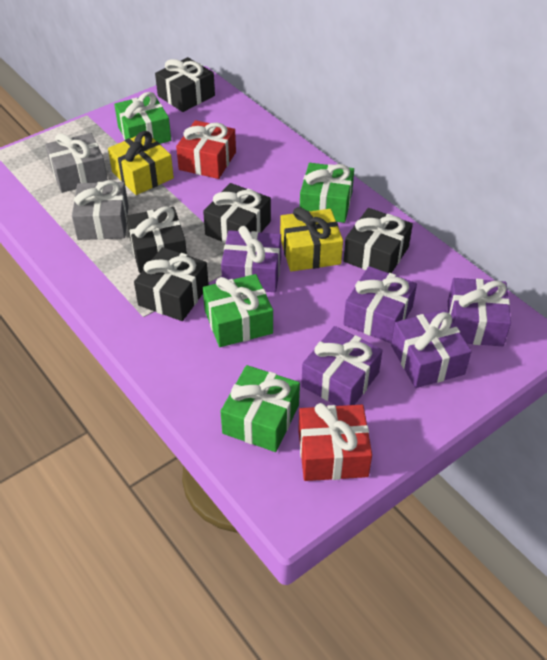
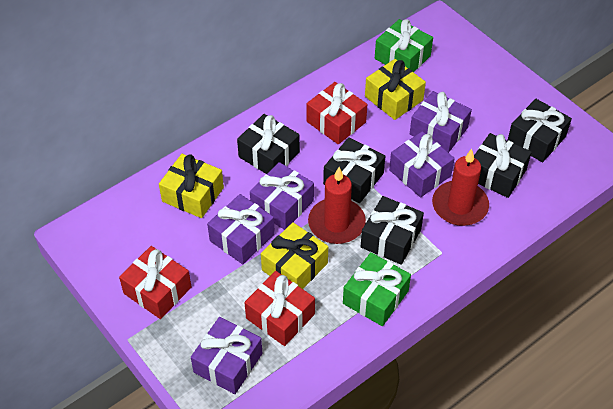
green gift: 4 -> 2
grey gift: 2 -> 0
red candle: 0 -> 2
red gift: 2 -> 3
yellow gift: 2 -> 3

